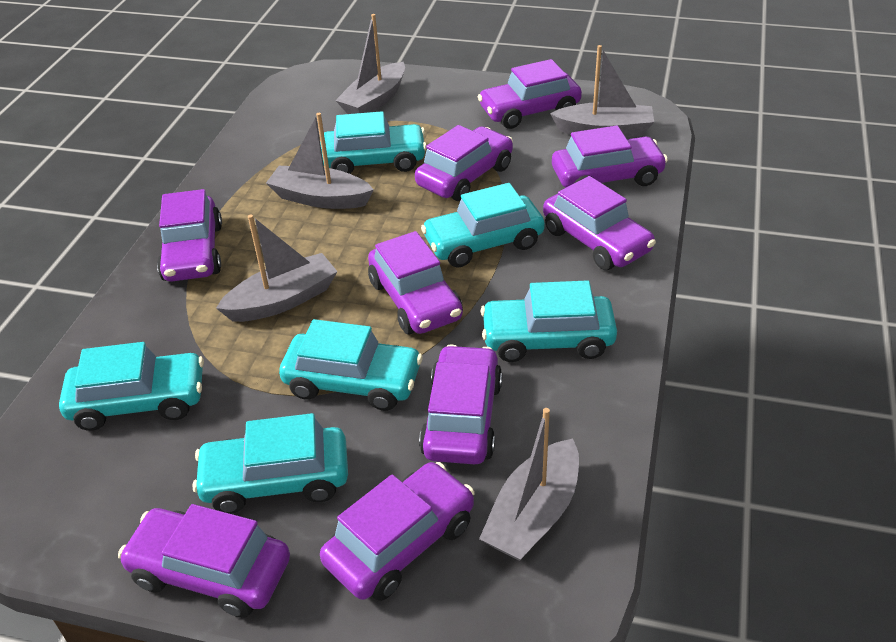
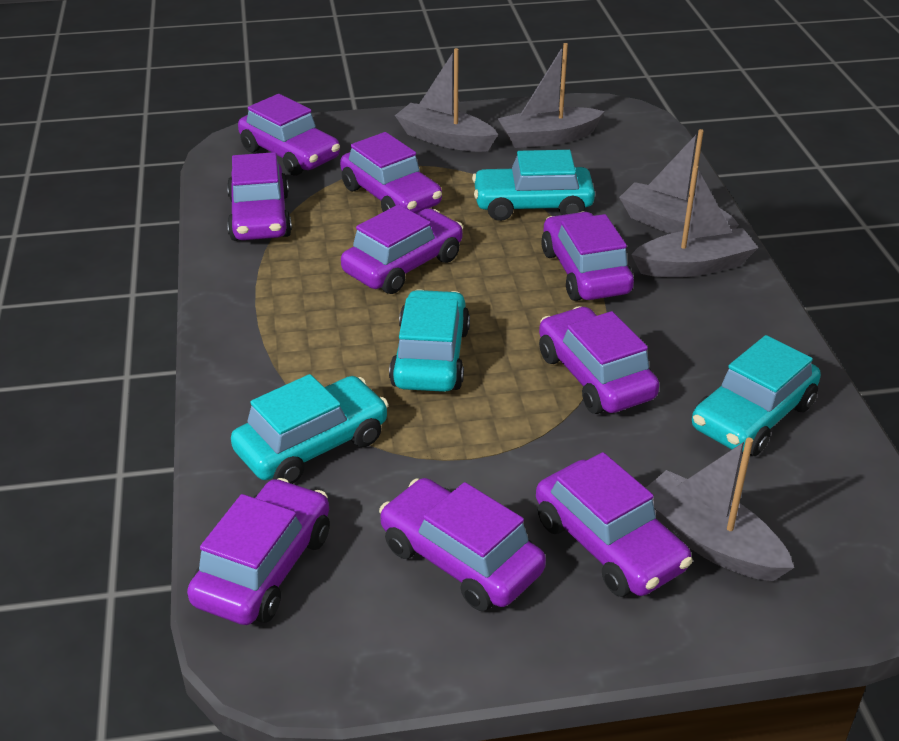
turquoise car: 6 -> 4

